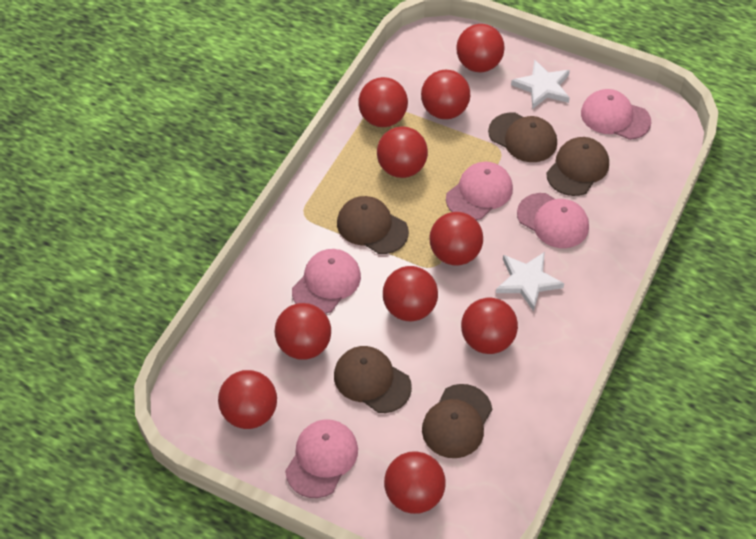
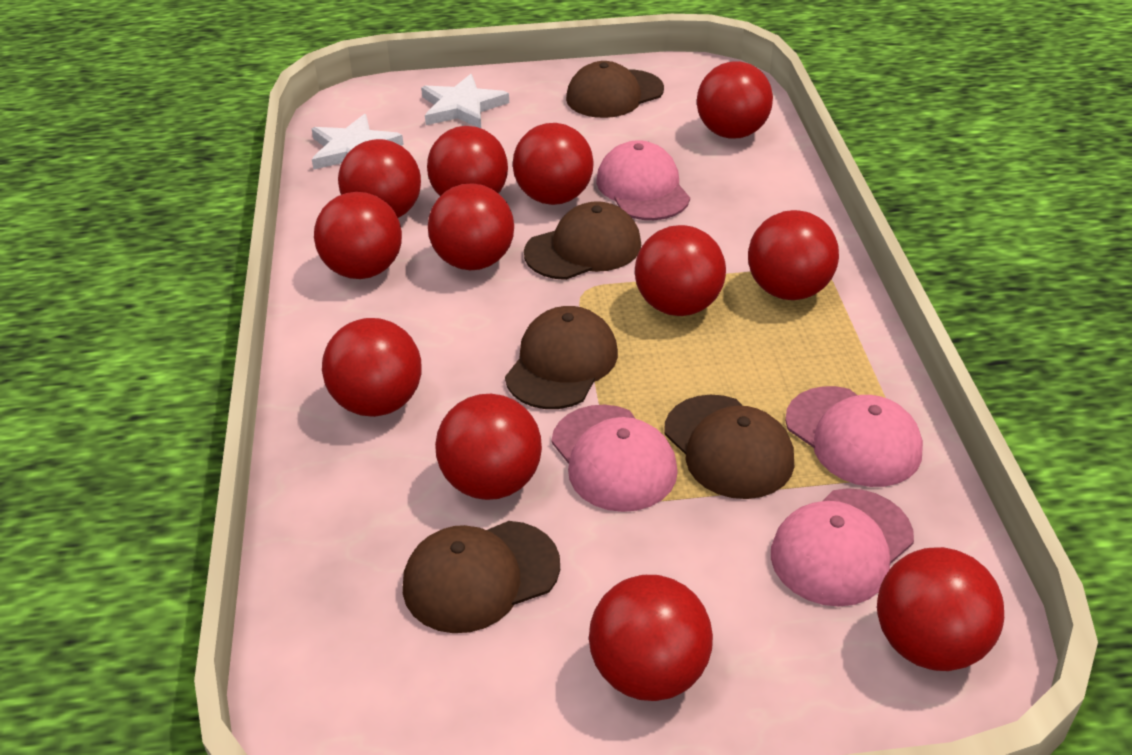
pink cap: 5 -> 4
red ball: 10 -> 12

